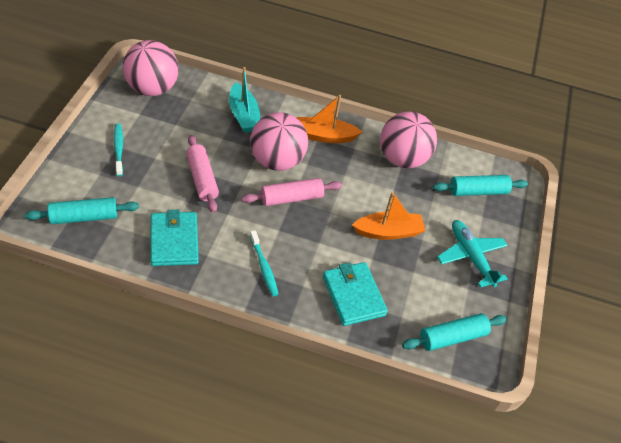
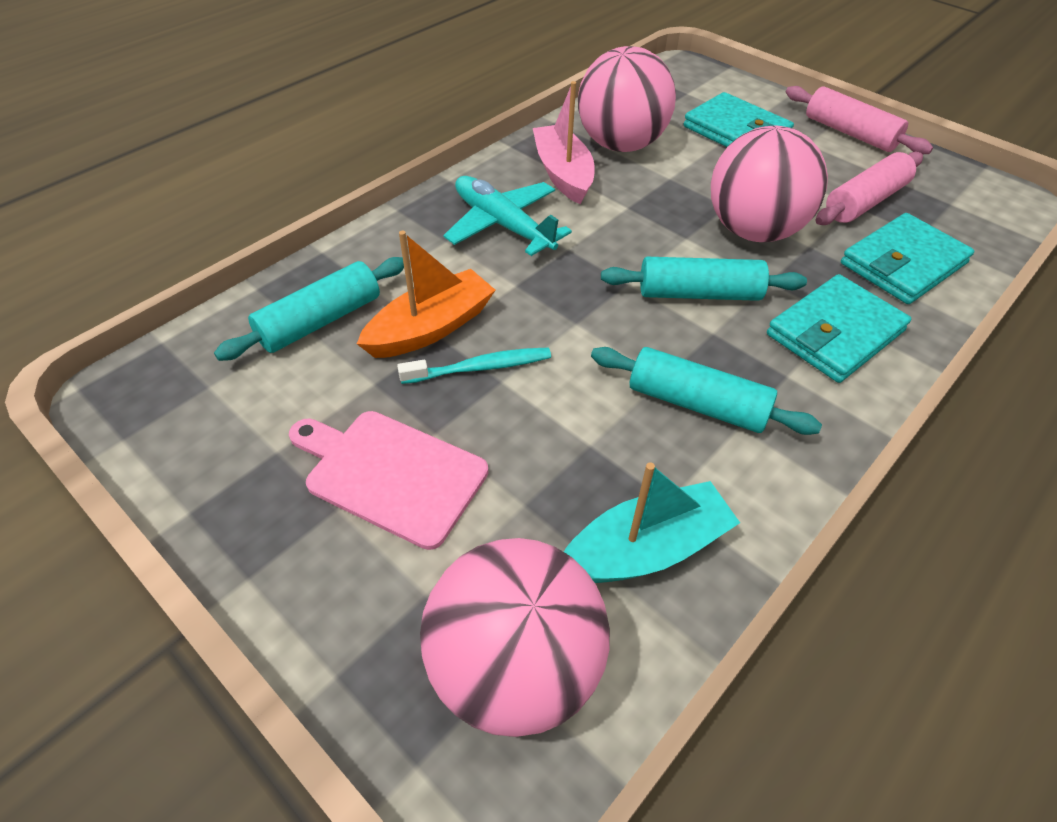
orange boat: 2 -> 1
pink boat: 0 -> 1
pink cutting board: 0 -> 1
turquoise toothbrush: 2 -> 1
turquoise wallet: 2 -> 3

